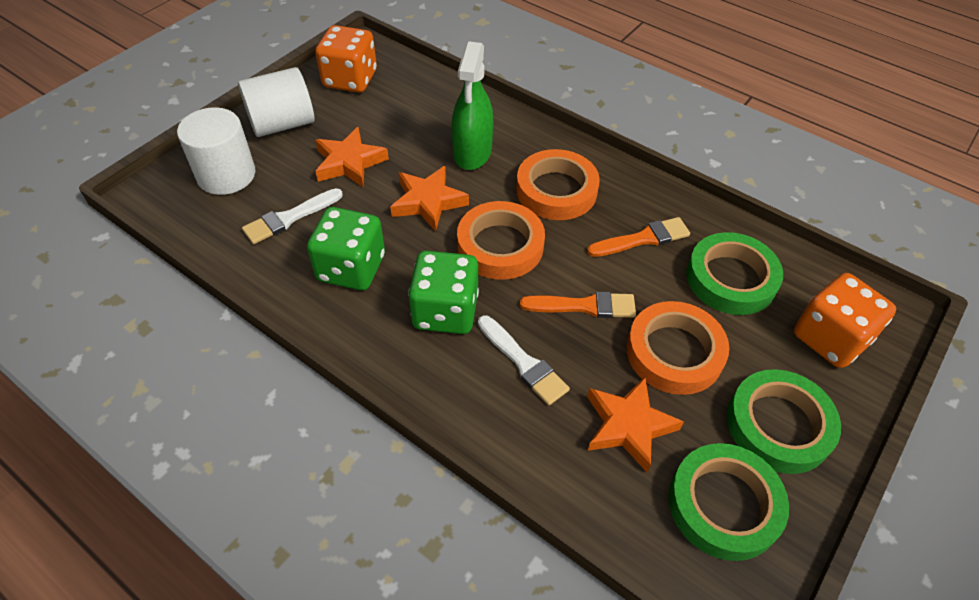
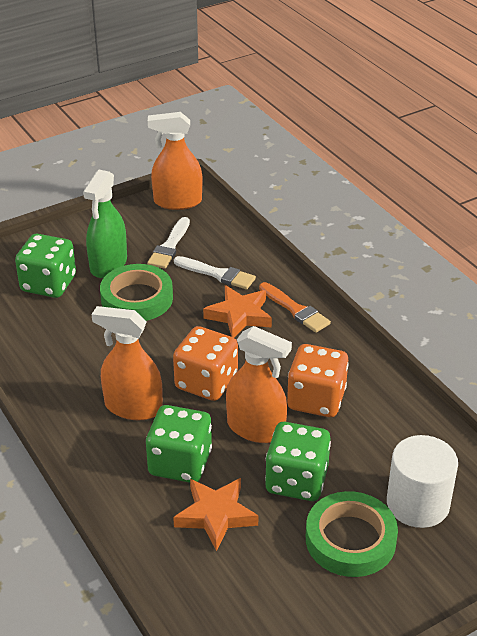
green dice: 2 -> 3
green tape: 3 -> 2
orange brush: 2 -> 1
orange spray bottle: 0 -> 3
orange star: 3 -> 2
orange tape: 3 -> 0
white cylinder: 2 -> 1

